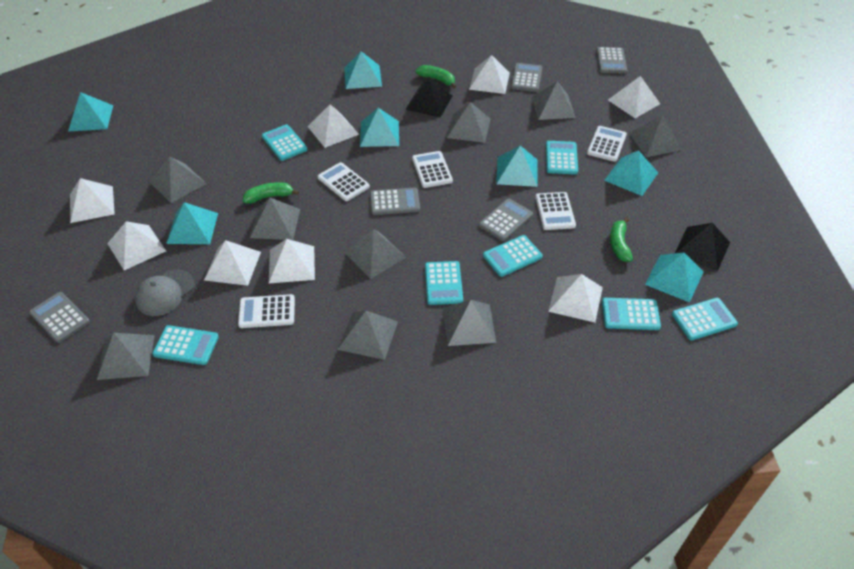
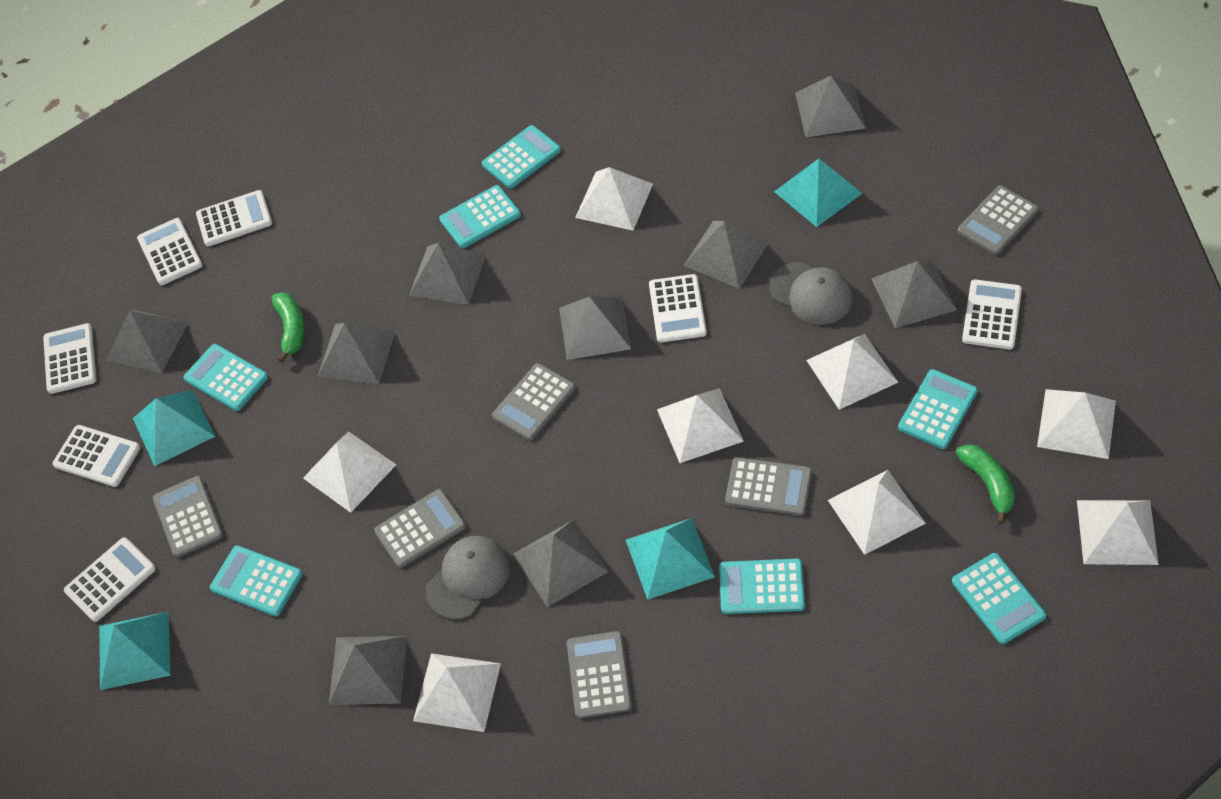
black pyramid: 2 -> 0
green banana: 3 -> 2
grey calculator: 5 -> 6
grey cap: 1 -> 2
turquoise pyramid: 7 -> 4
white calculator: 5 -> 7

